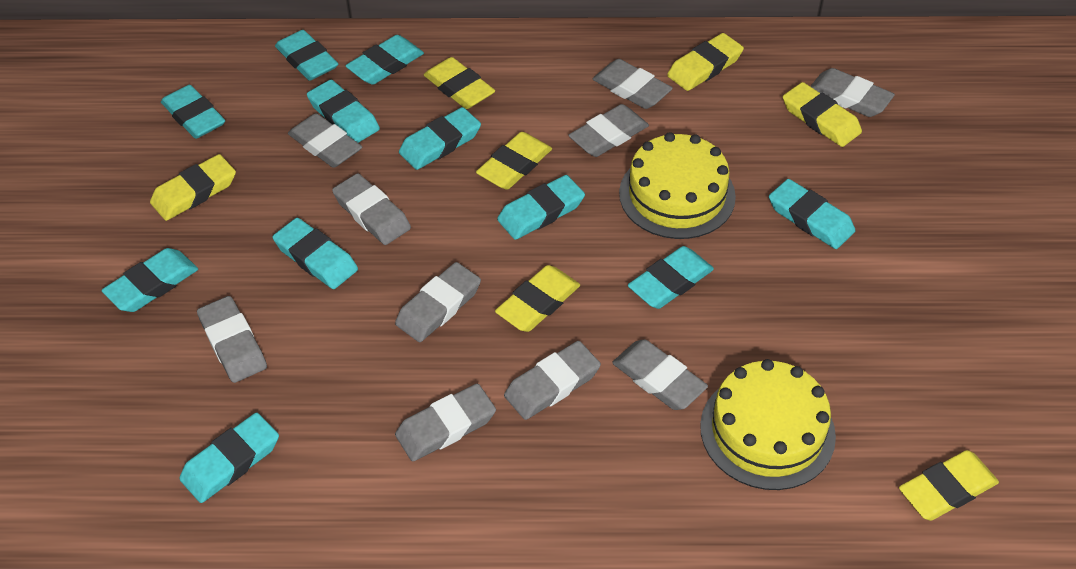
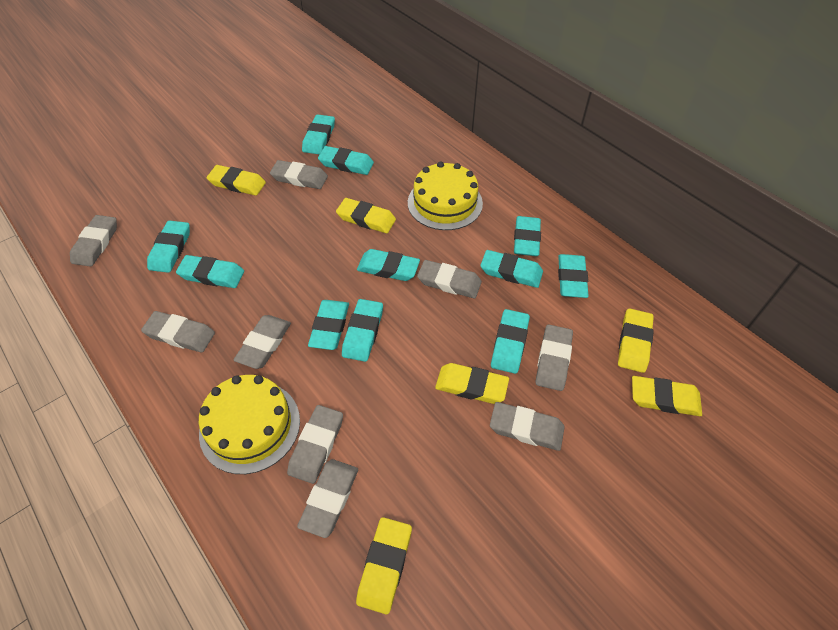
grey eraser: 10 -> 9
yellow eraser: 7 -> 6

